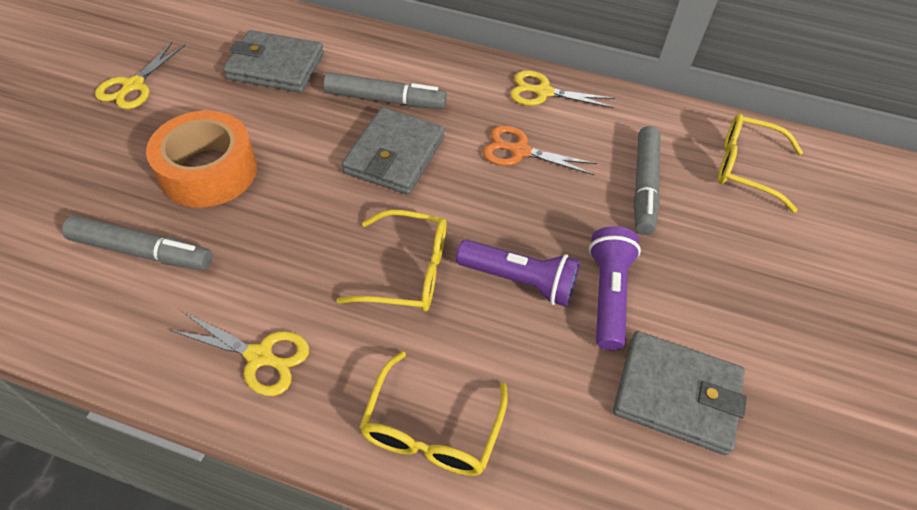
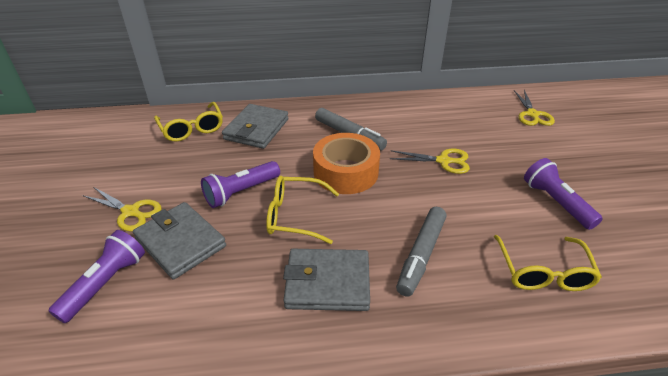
grey marker: 3 -> 2
orange scissors: 1 -> 0
purple flashlight: 2 -> 3

